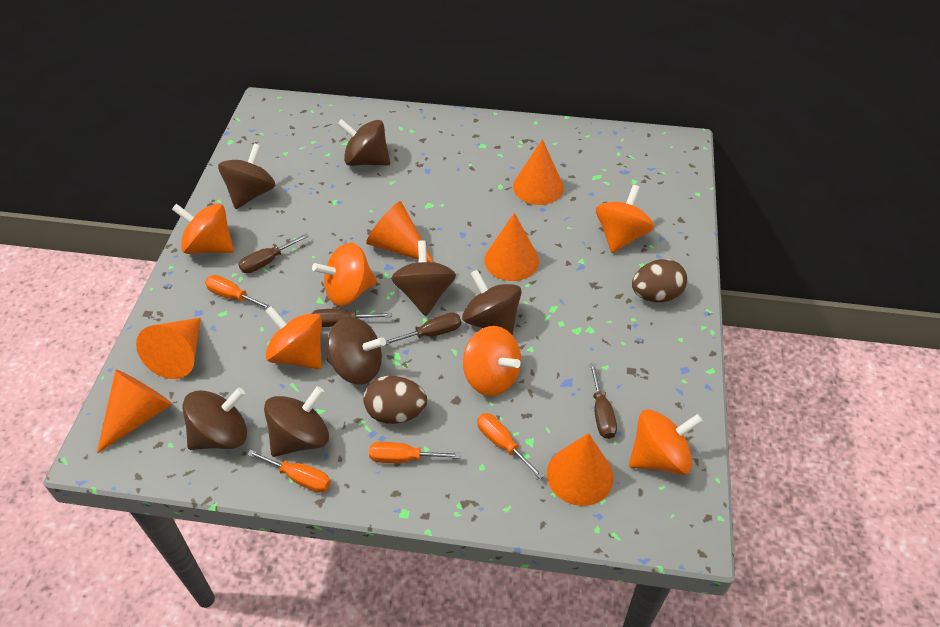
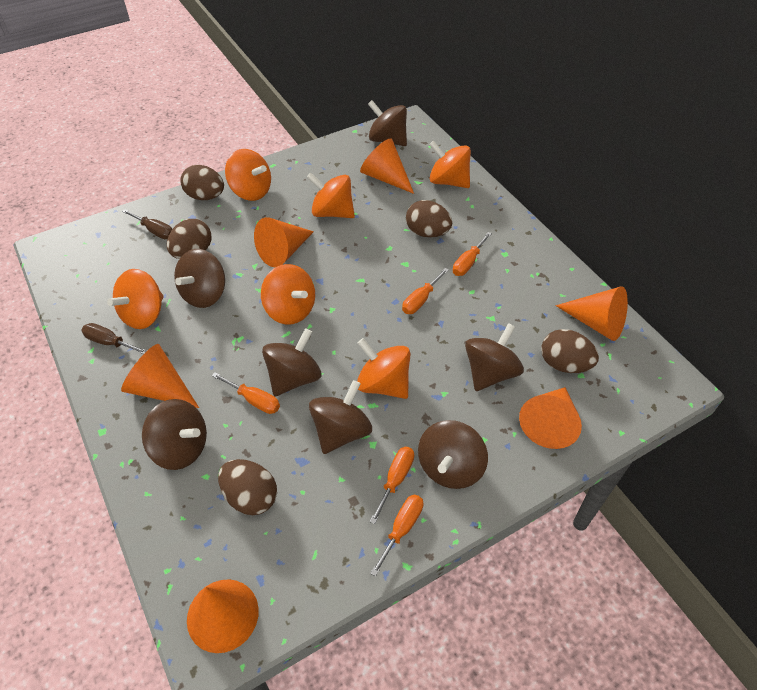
brown egg: 2 -> 5
brown screwdriver: 4 -> 2
orange screwdriver: 4 -> 5

